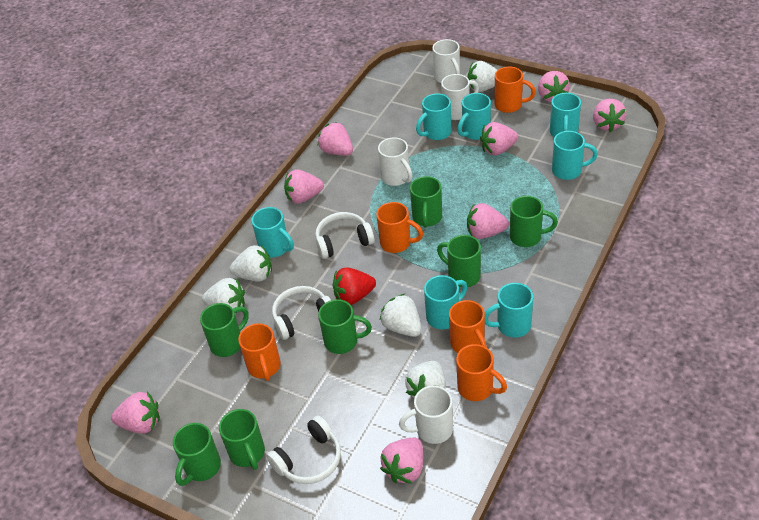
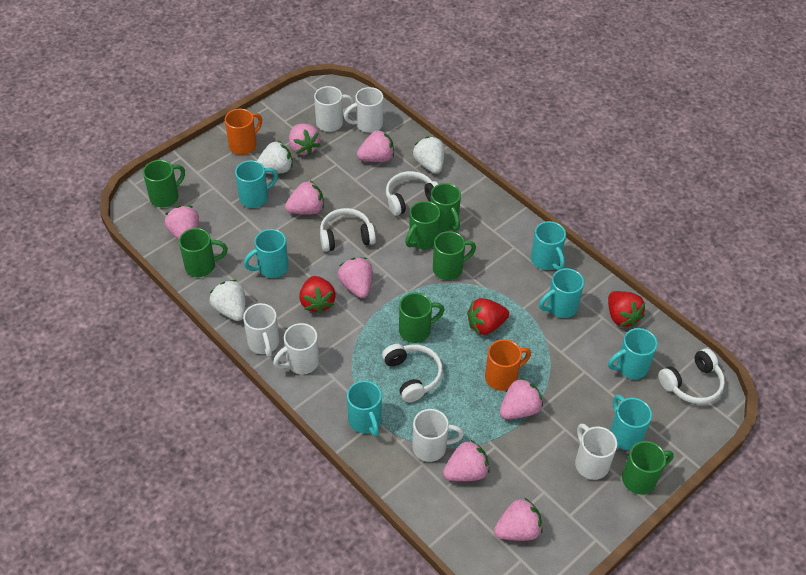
orange mug: 5 -> 2
red strawberry: 1 -> 3
white headphones: 3 -> 4
white mug: 4 -> 6
white strawberry: 5 -> 3

